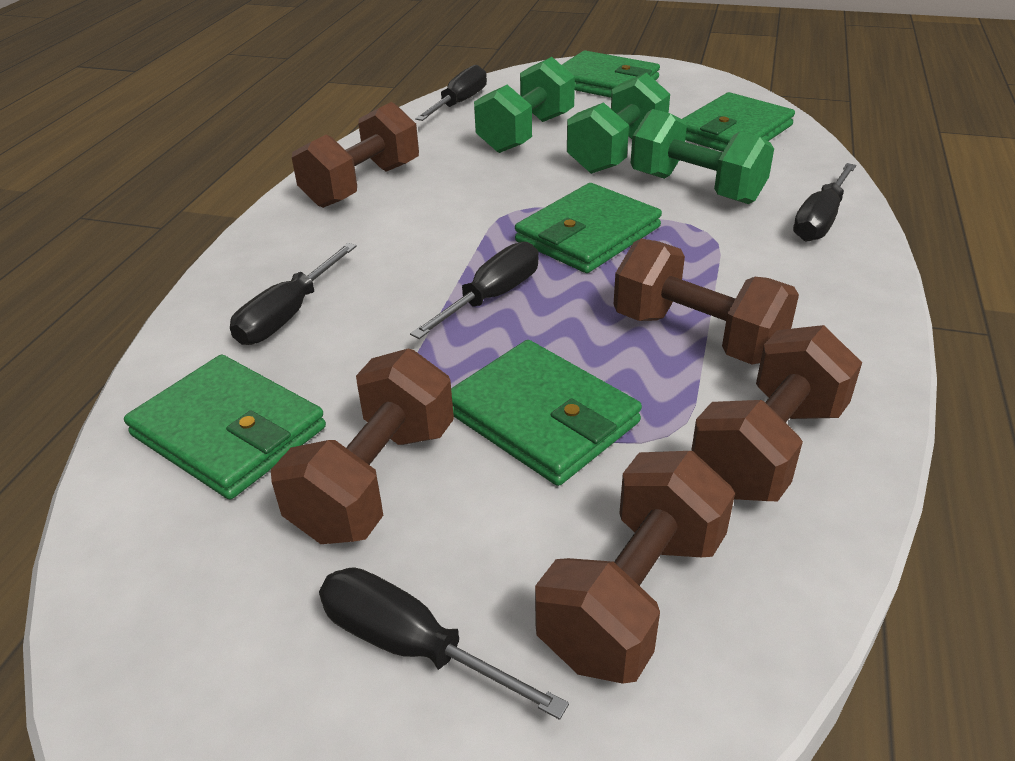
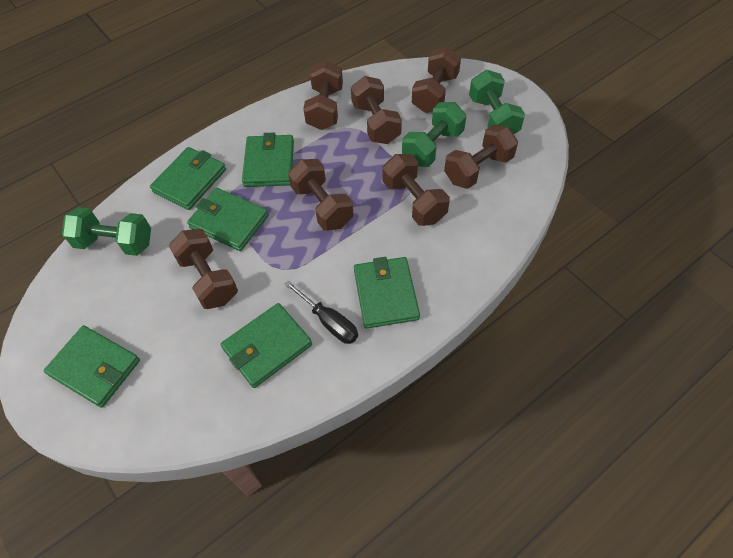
black screwdriver: 5 -> 1
brown dumbbell: 5 -> 7
green wallet: 5 -> 6

